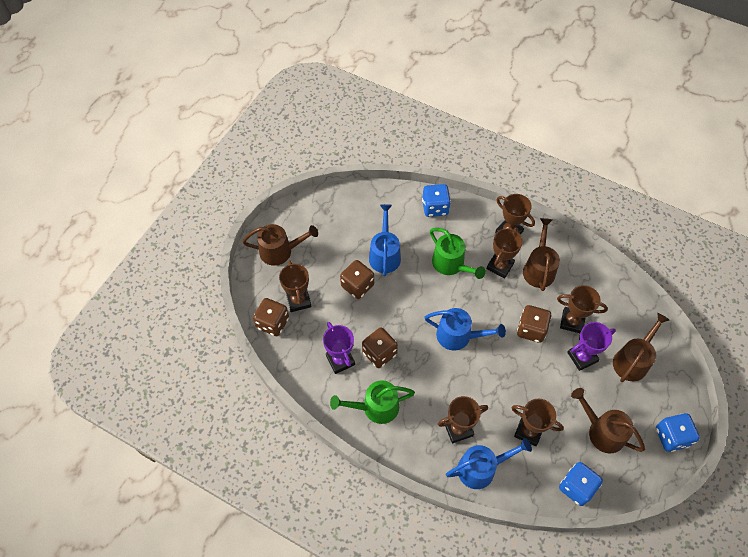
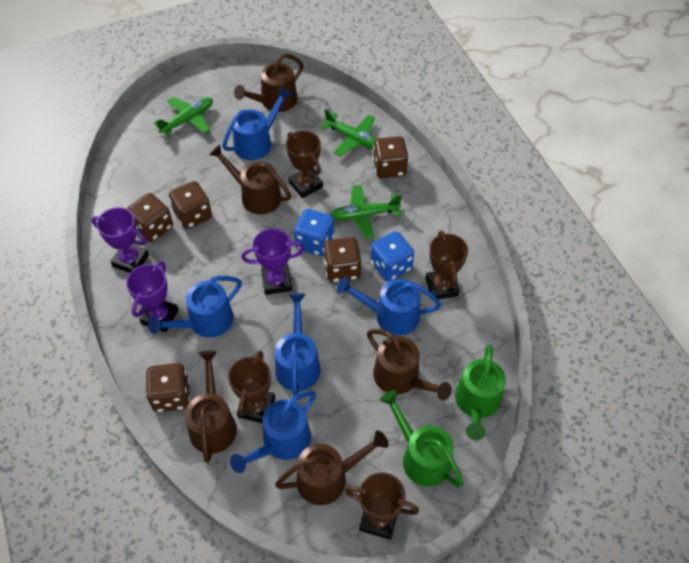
blue dice: 3 -> 2
blue watering can: 3 -> 5
brown dice: 4 -> 5
brown trophy: 6 -> 4
brown watering can: 4 -> 5
green plane: 0 -> 3
purple trophy: 2 -> 3

